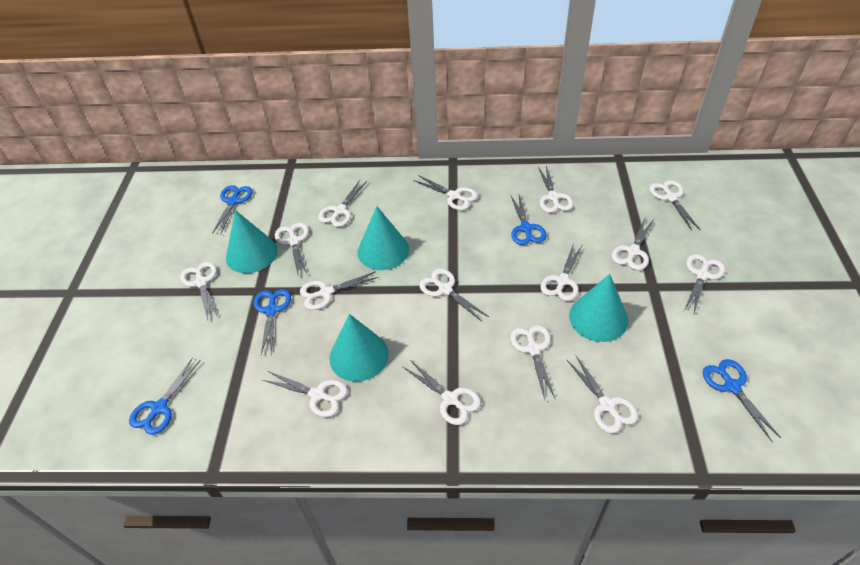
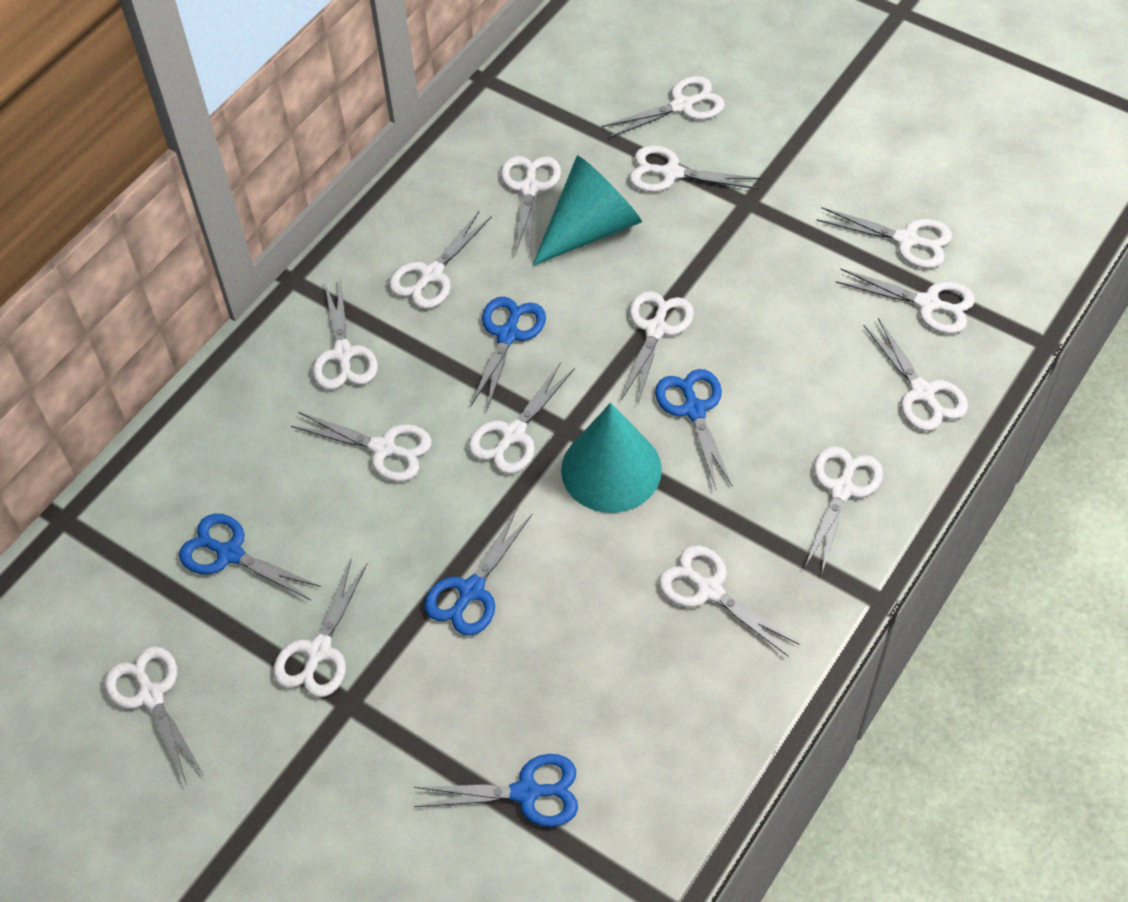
turquoise cone: 4 -> 2

